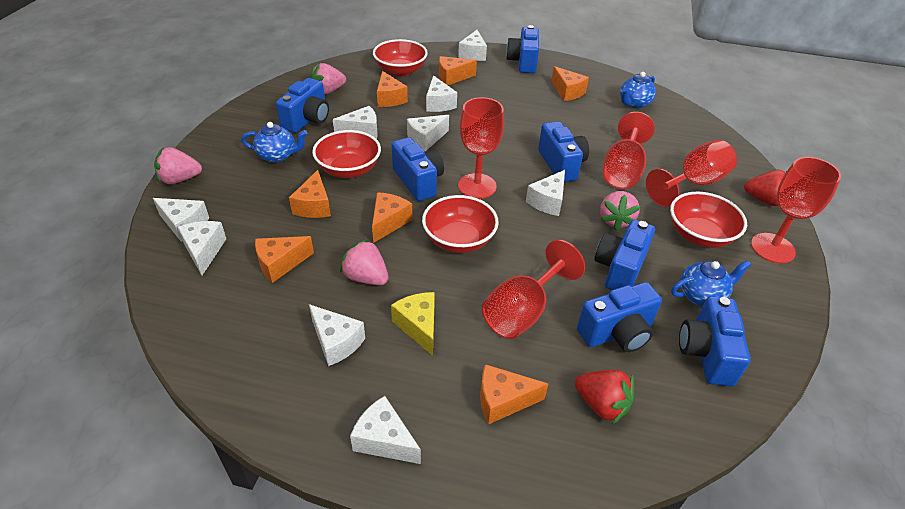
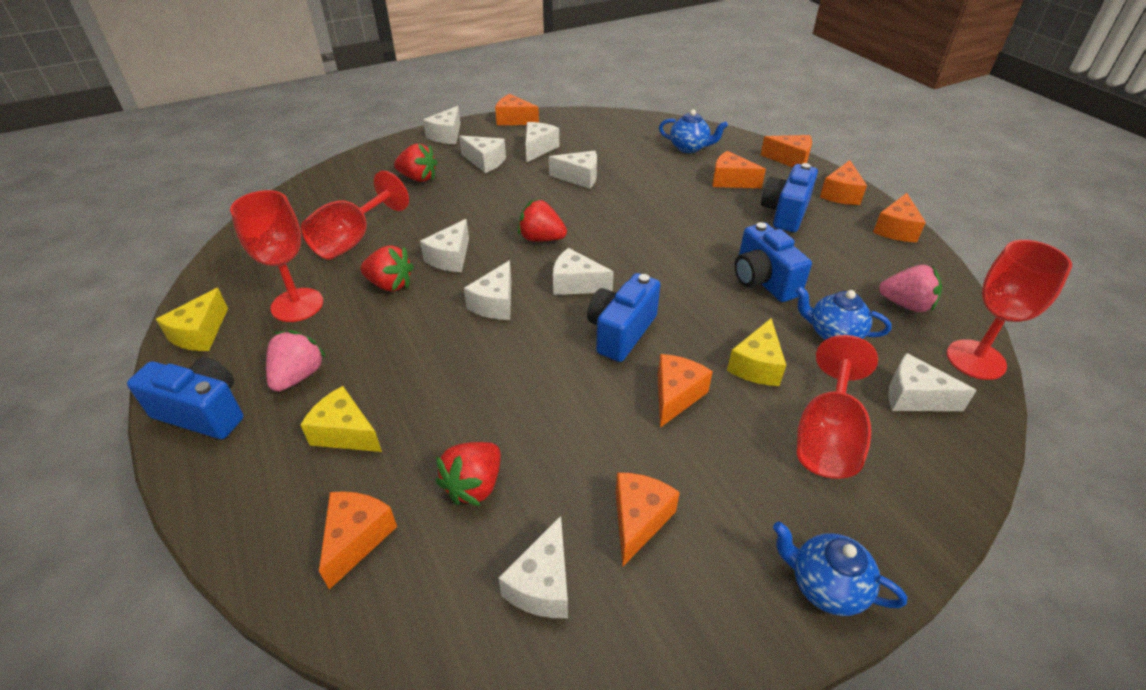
blue camera: 7 -> 4
orange cheese: 7 -> 8
pink strawberry: 4 -> 2
red bowl: 4 -> 0
red goblet: 5 -> 4
red strawberry: 2 -> 4
yellow cheese: 1 -> 3

